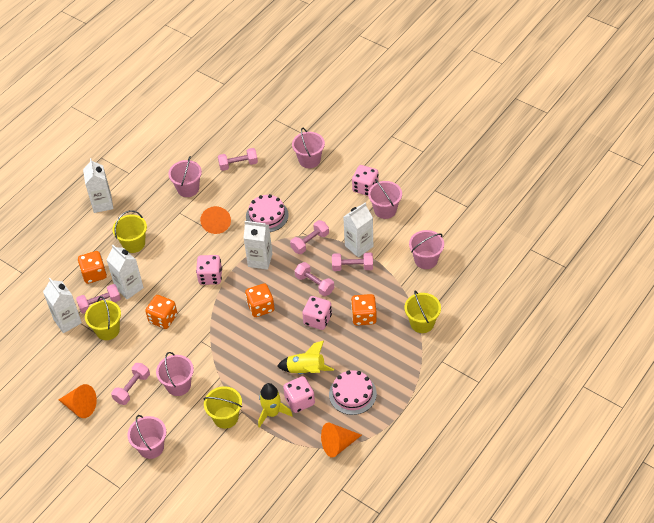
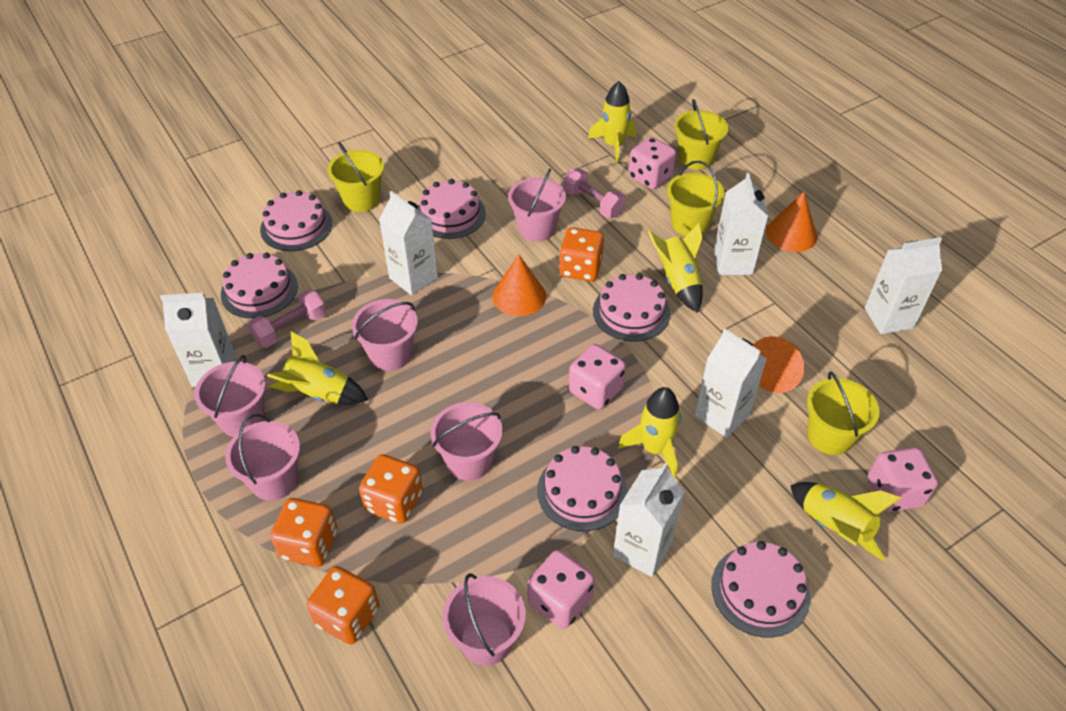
pink cake: 2 -> 6
pink dumbbell: 6 -> 2
white carton: 5 -> 6
yellow rocket: 2 -> 5

